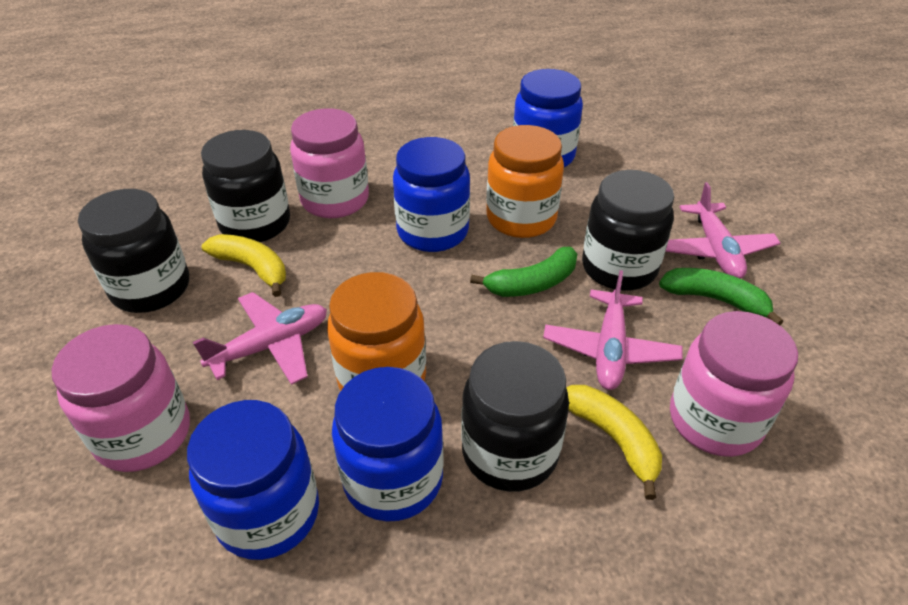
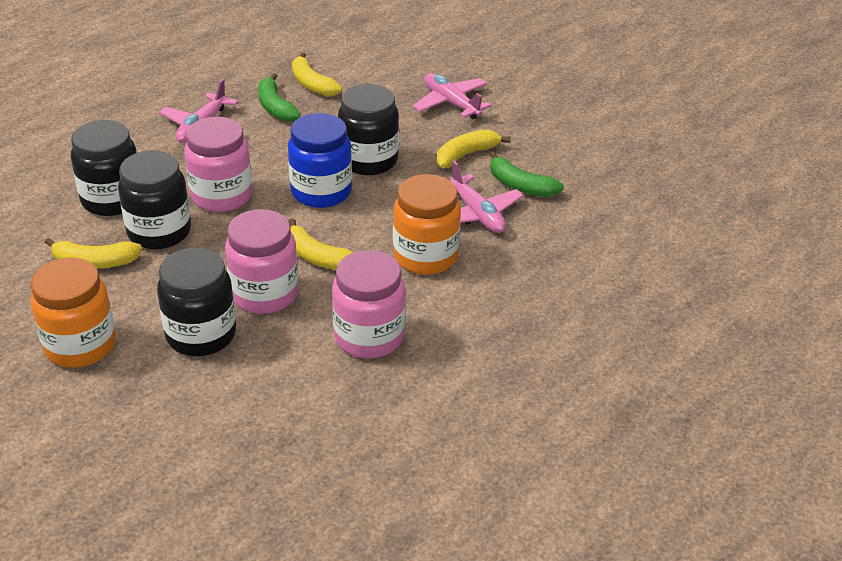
blue jar: 4 -> 1
yellow banana: 2 -> 4

